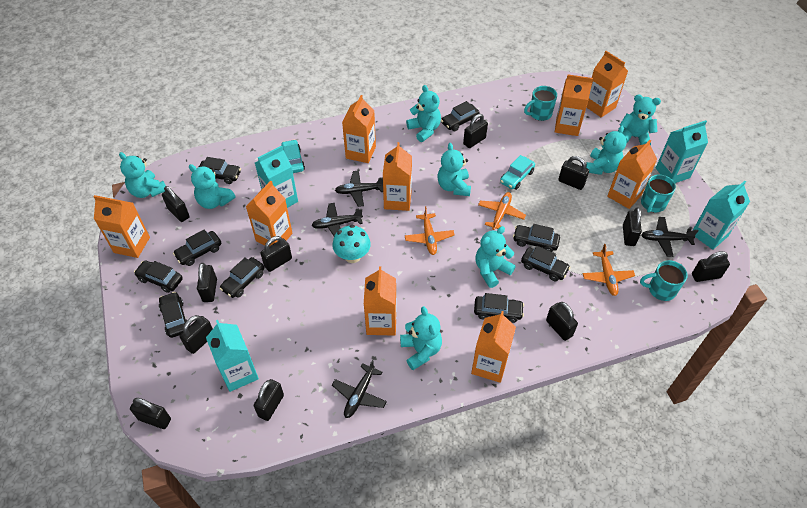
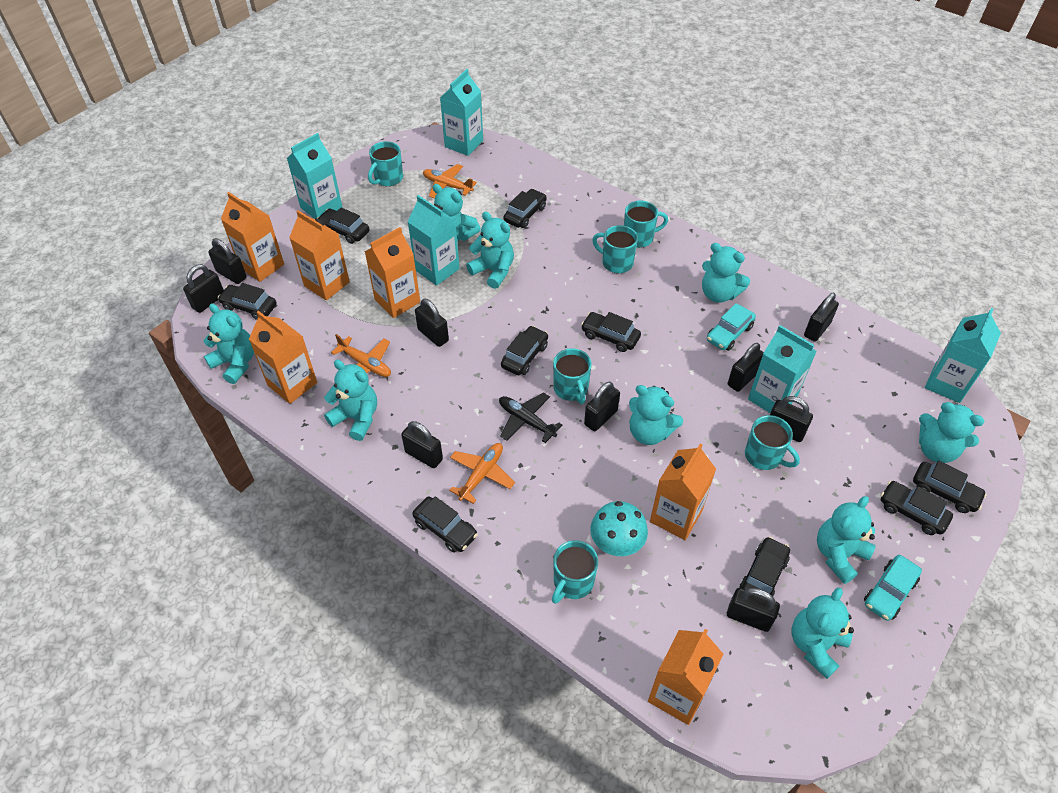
black padlock: 11 -> 9
black plane: 4 -> 1
orange carton: 9 -> 6
turquoise carton: 4 -> 5
turquoise mug: 3 -> 6
turquoise teddy bear: 8 -> 9

